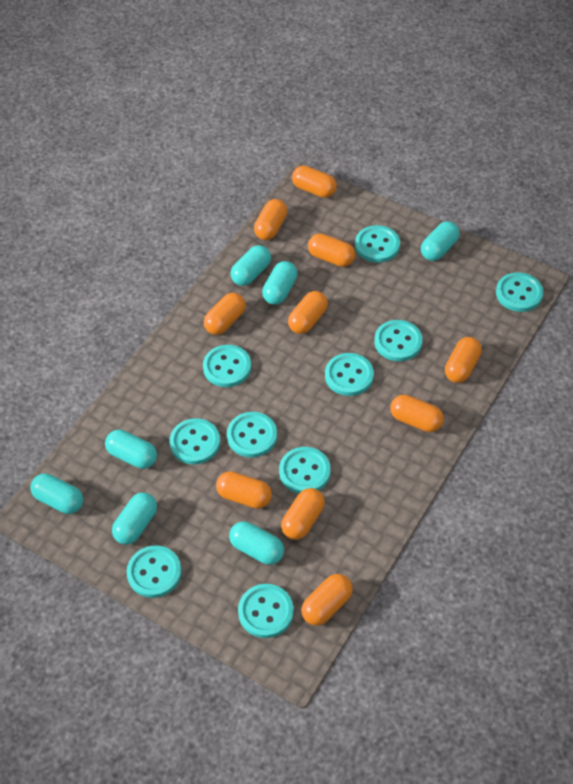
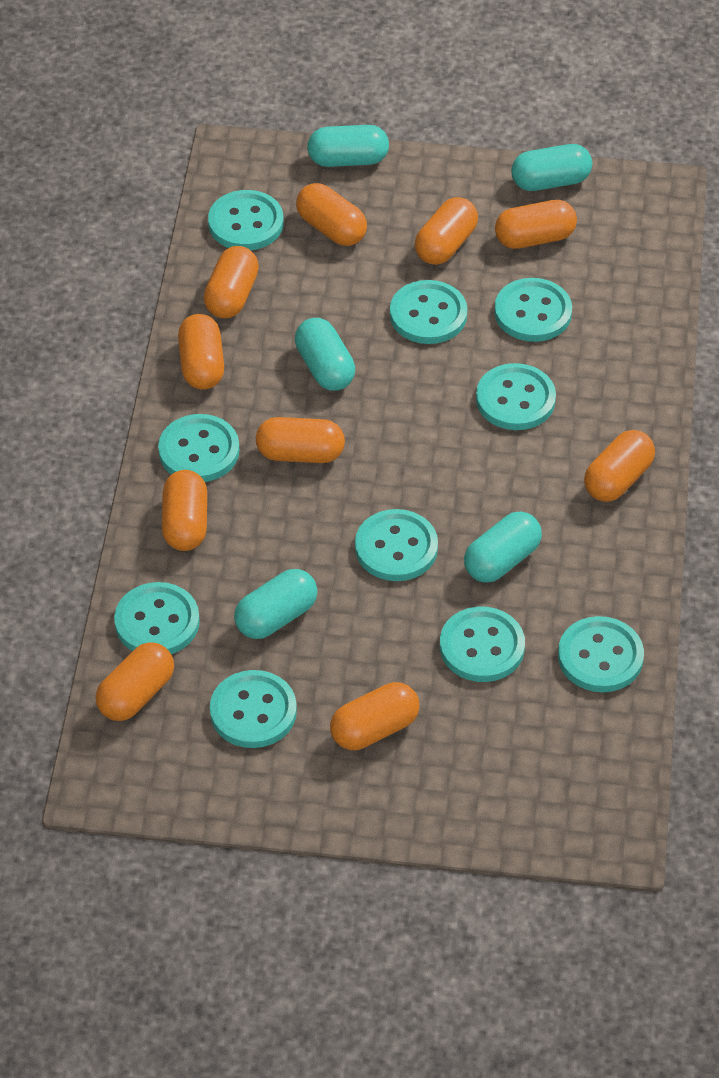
turquoise capsule: 7 -> 5

